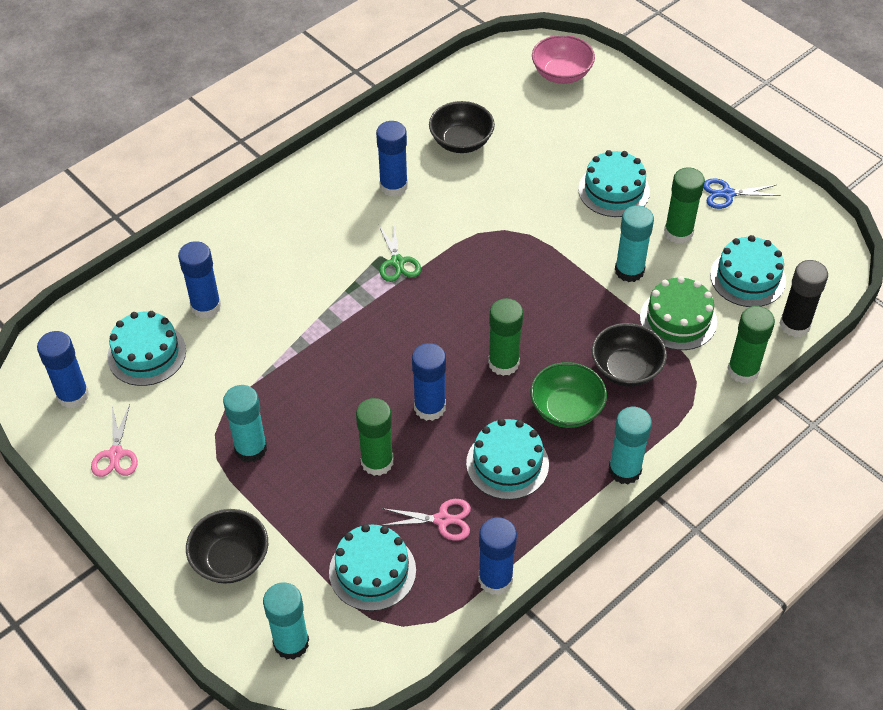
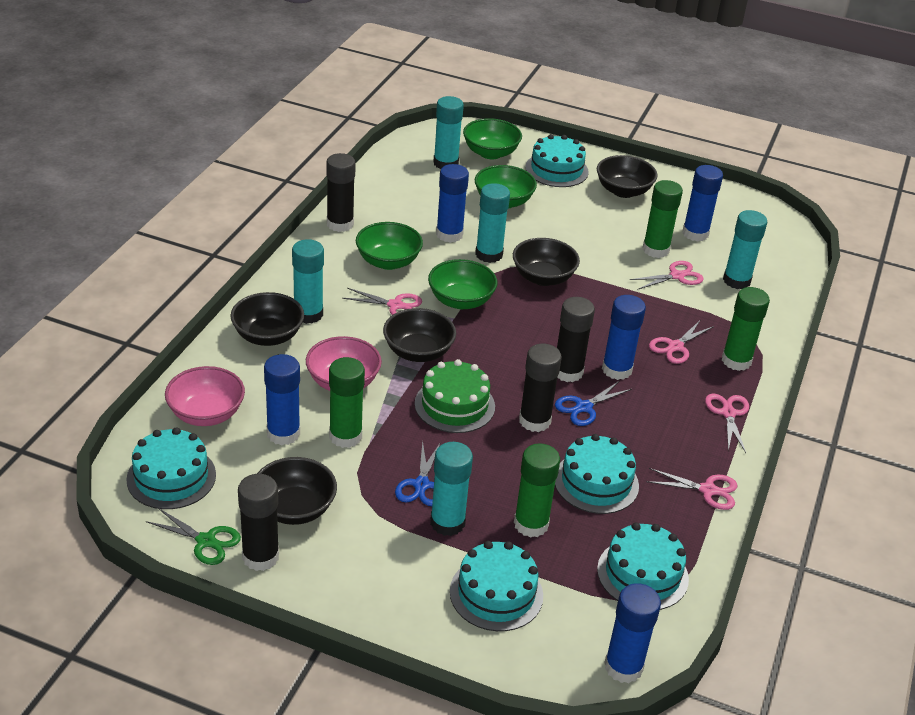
black bowl: 3 -> 5
black glue stick: 1 -> 4
blue scissors: 1 -> 2
green bowl: 1 -> 4
pink bowl: 1 -> 2
pink scissors: 2 -> 5
turquoise glue stick: 4 -> 5

